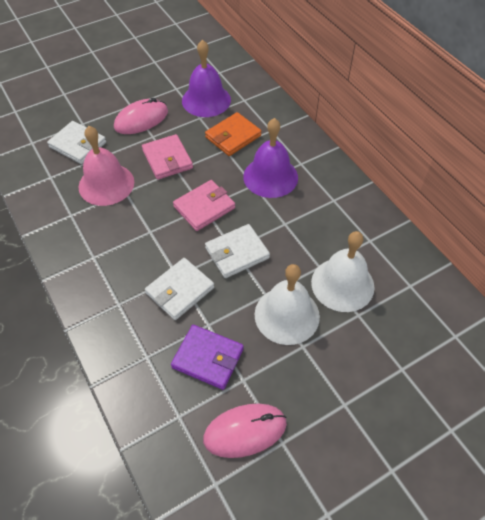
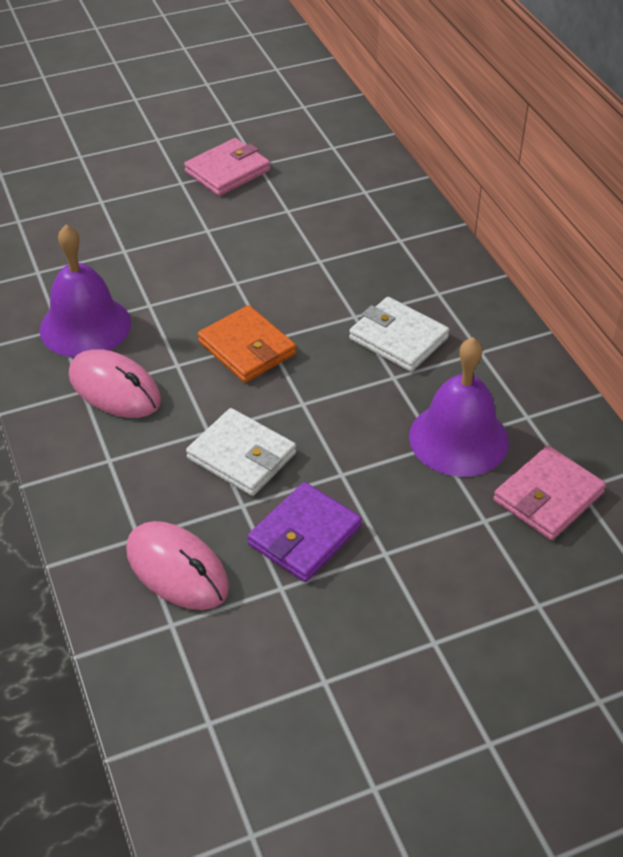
pink bell: 1 -> 0
white bell: 2 -> 0
white wallet: 3 -> 2

